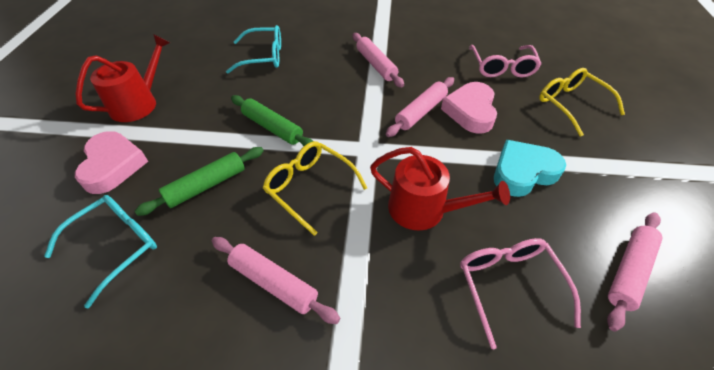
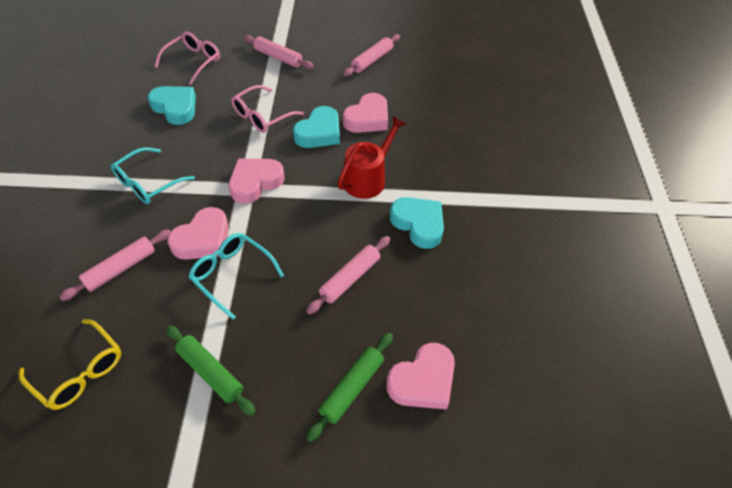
pink heart: 2 -> 4
red watering can: 2 -> 1
turquoise heart: 1 -> 3
yellow glasses: 2 -> 1

